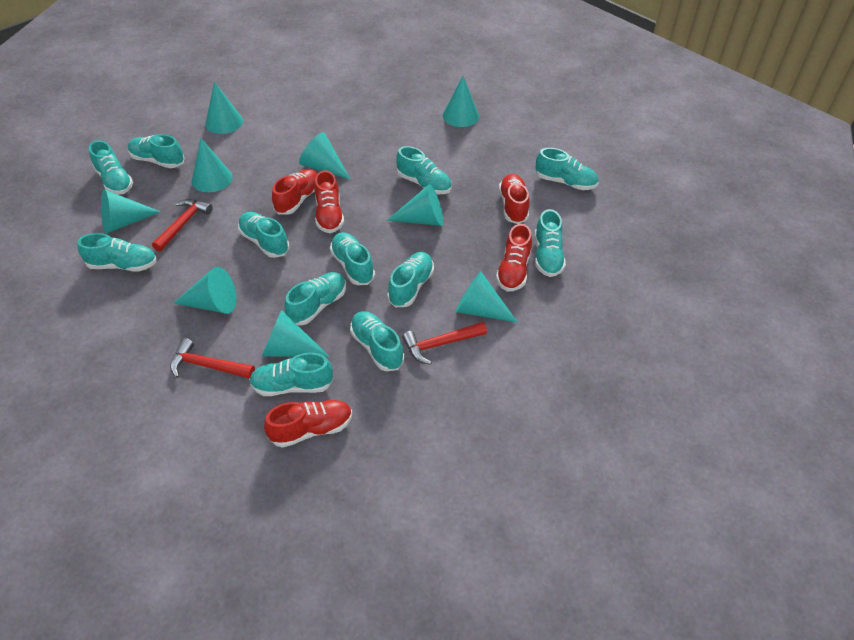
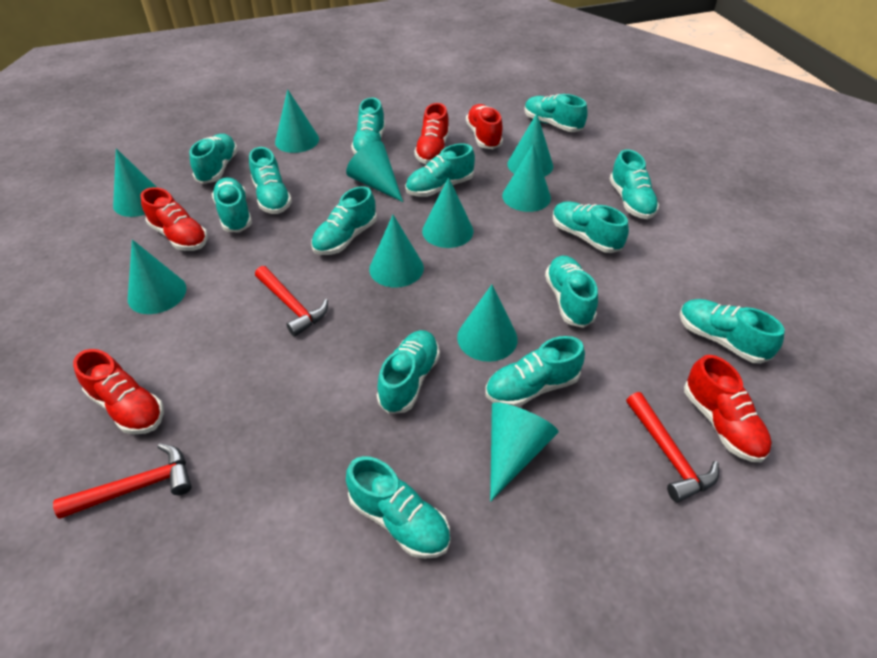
turquoise cone: 9 -> 10
turquoise shoe: 12 -> 14

